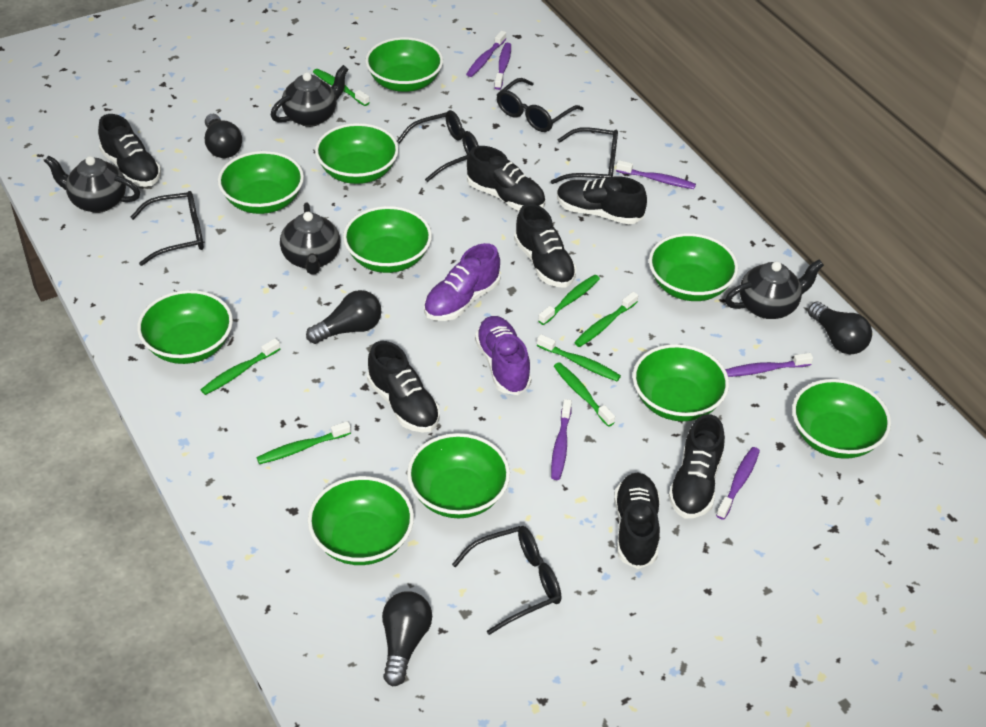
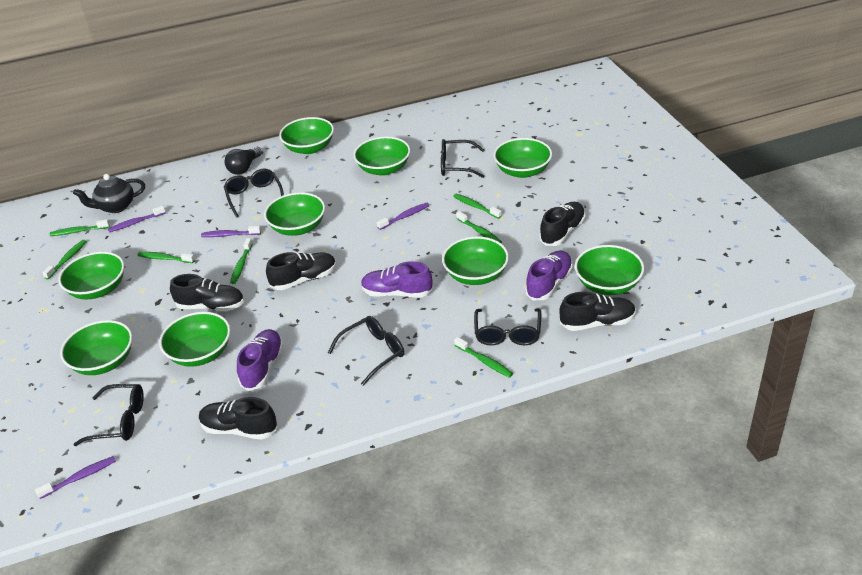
black light bulb: 4 -> 1
black shoe: 7 -> 5
black teapot: 4 -> 1
green bowl: 10 -> 9
purple shoe: 2 -> 3
purple toothbrush: 6 -> 4

